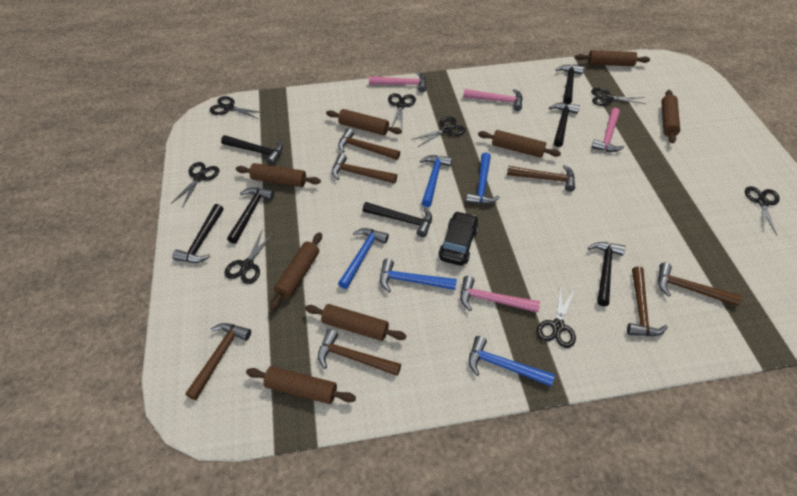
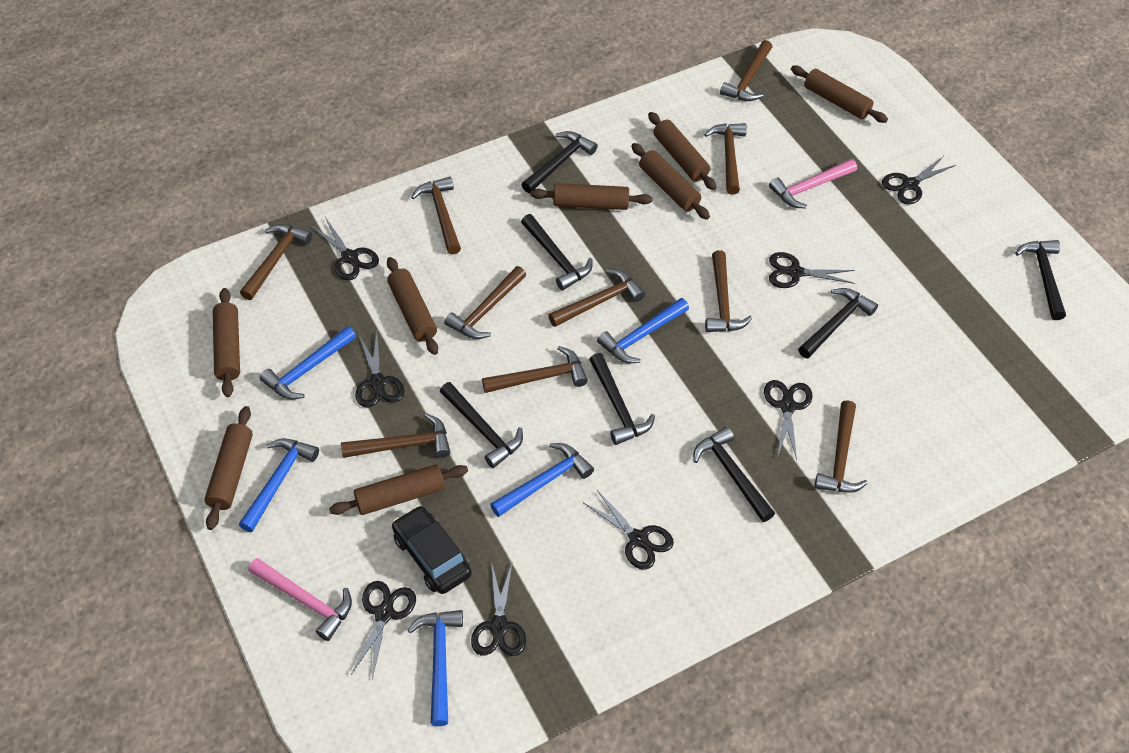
brown hammer: 7 -> 10
pink hammer: 4 -> 2

